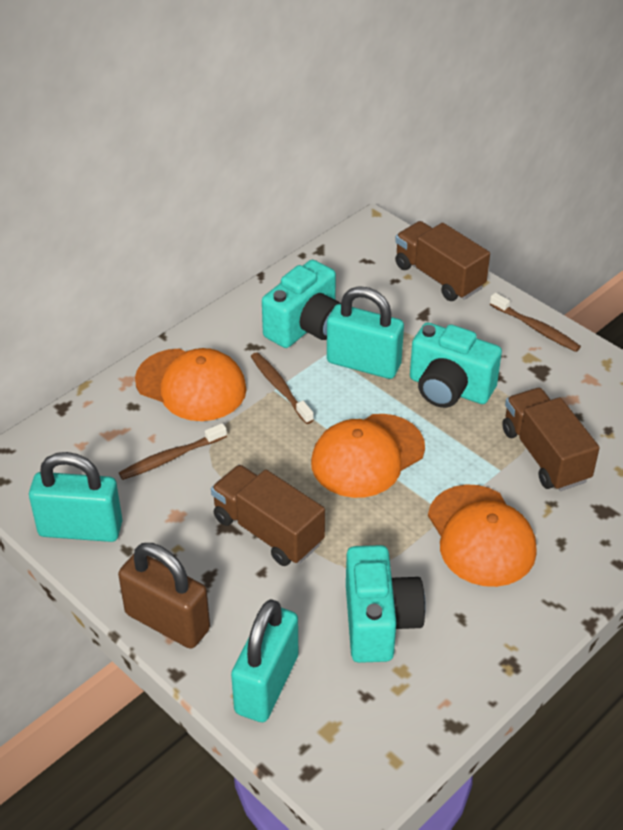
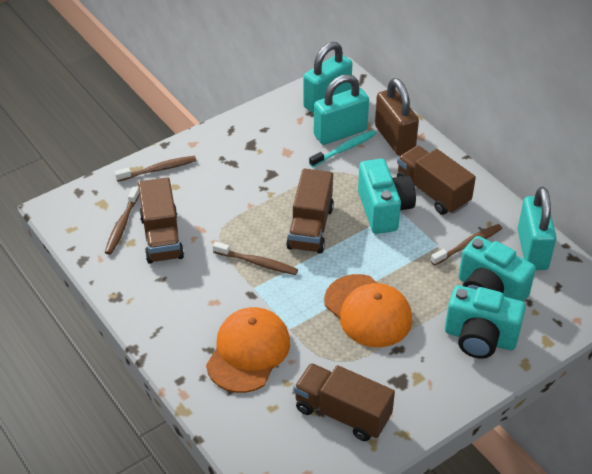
brown toothbrush: 3 -> 4
brown truck: 3 -> 4
orange cap: 3 -> 2
turquoise toothbrush: 0 -> 1

